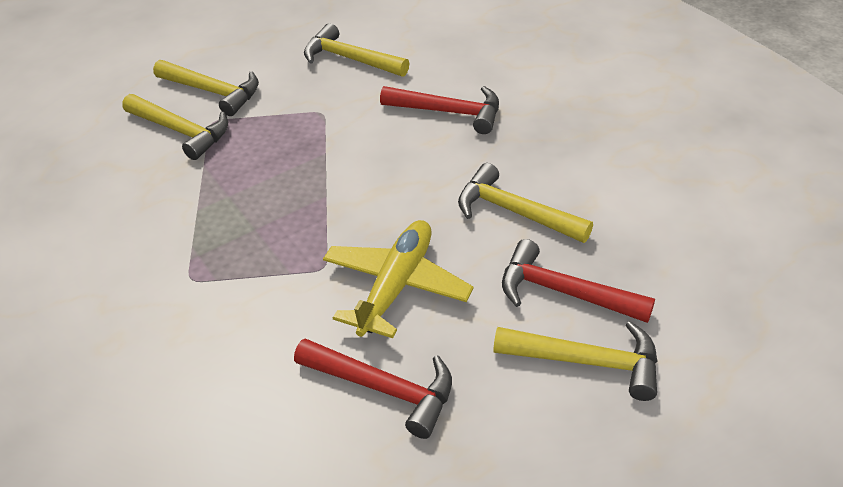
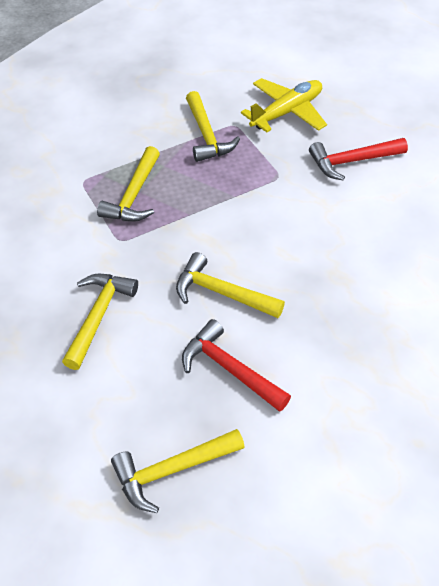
red hammer: 3 -> 2

